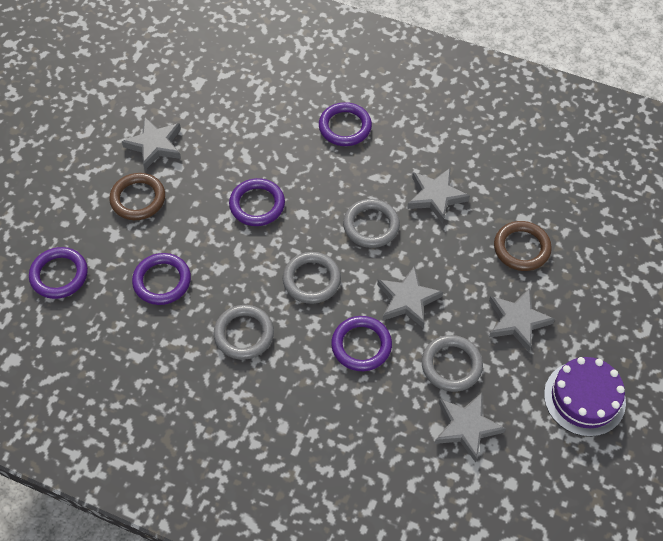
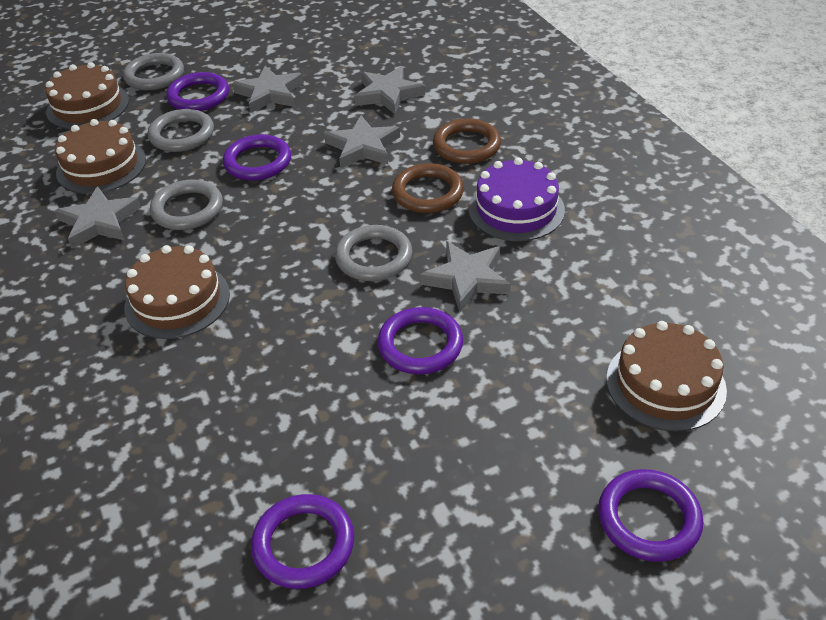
brown cake: 0 -> 4

